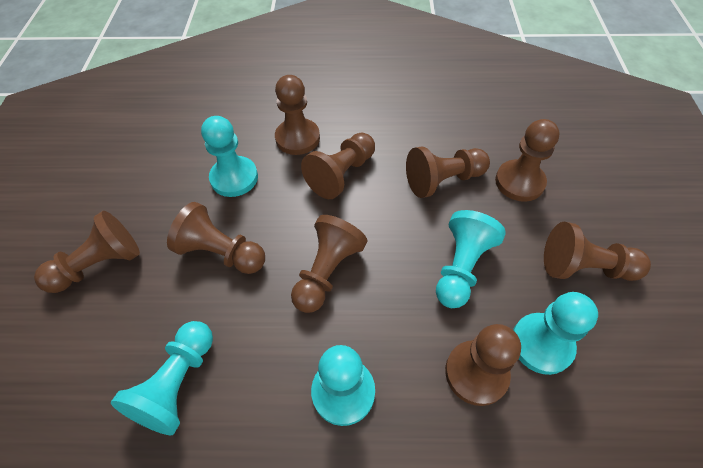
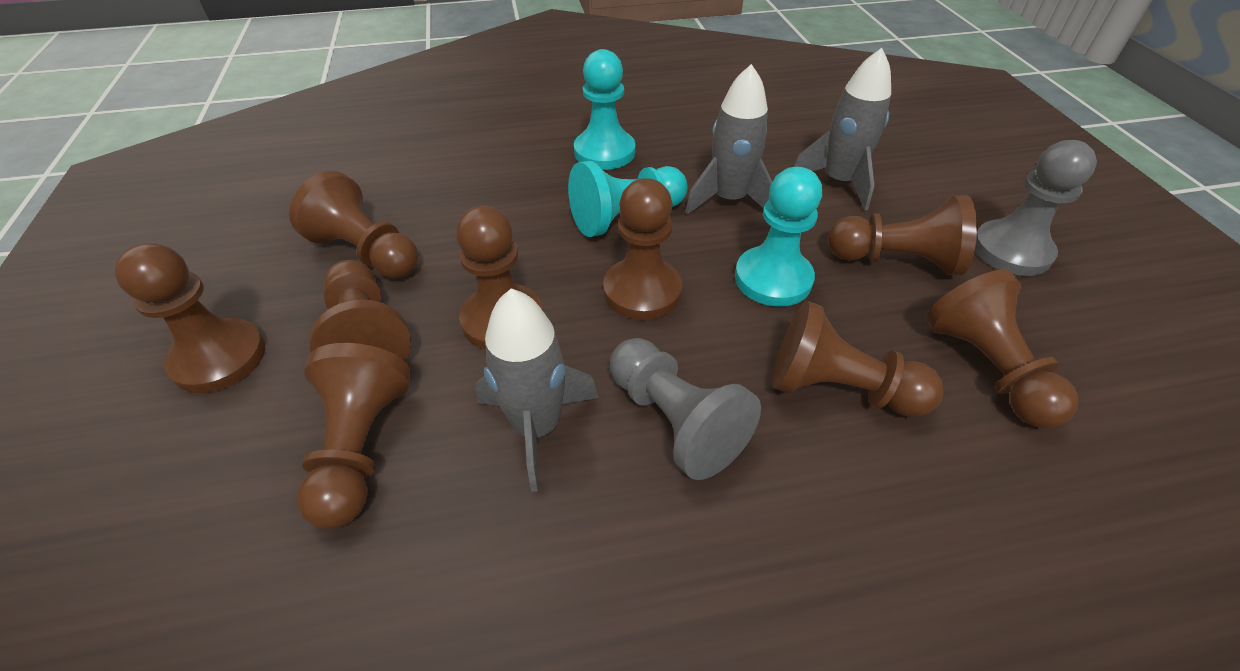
grey pawn: 0 -> 2
grey rocket: 0 -> 3
turquoise pawn: 5 -> 3

